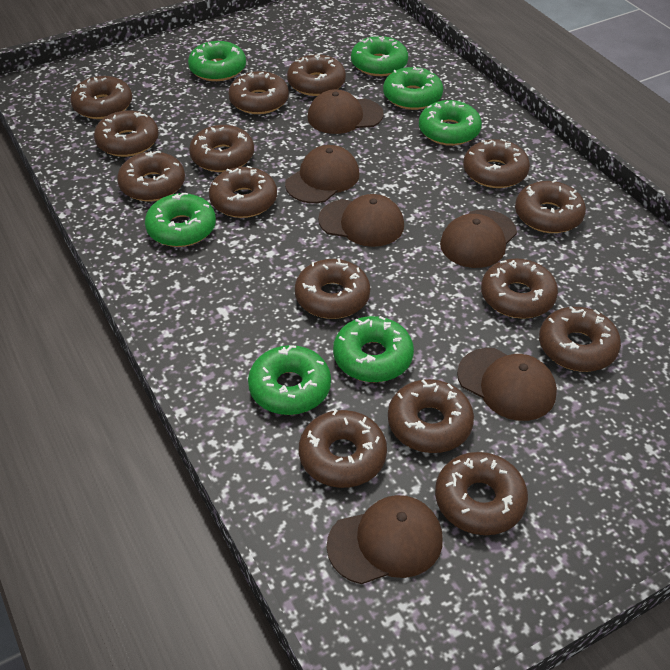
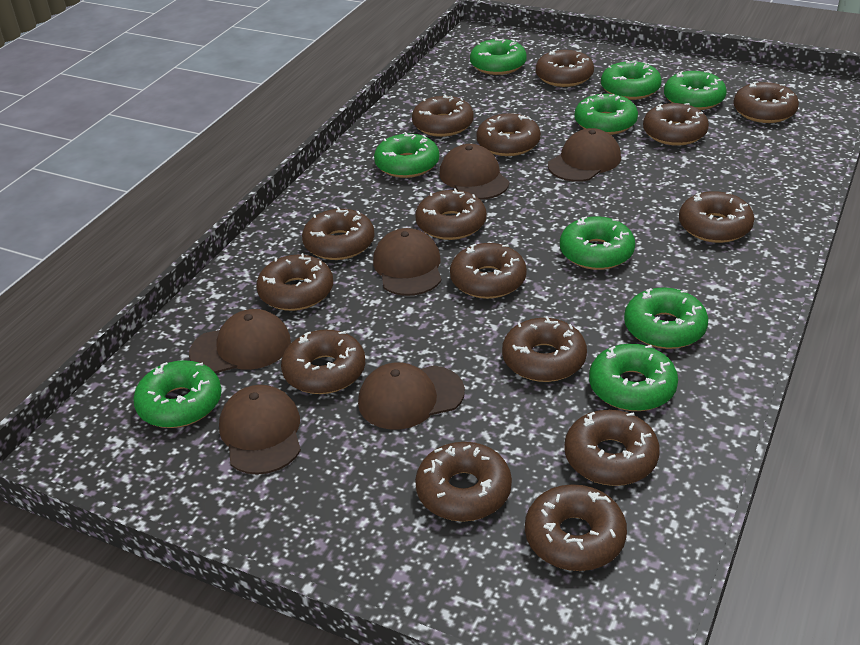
green donut: 7 -> 9

